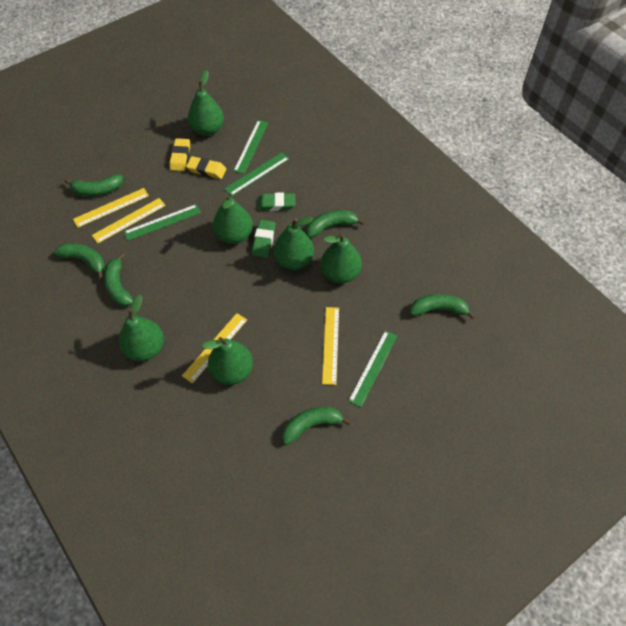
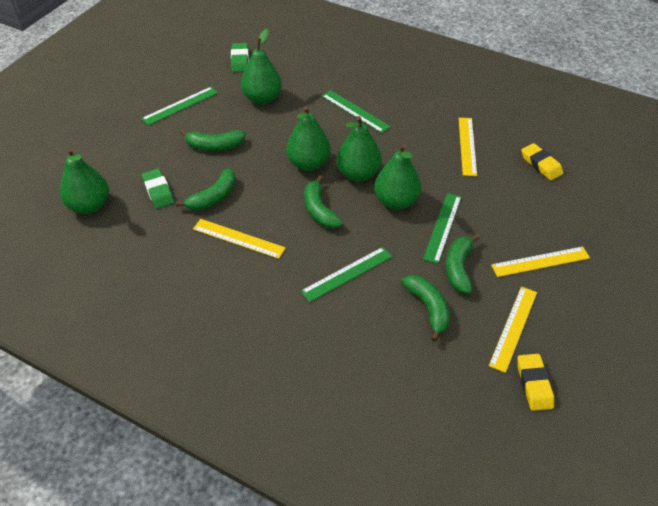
green banana: 6 -> 5
green pear: 6 -> 5

